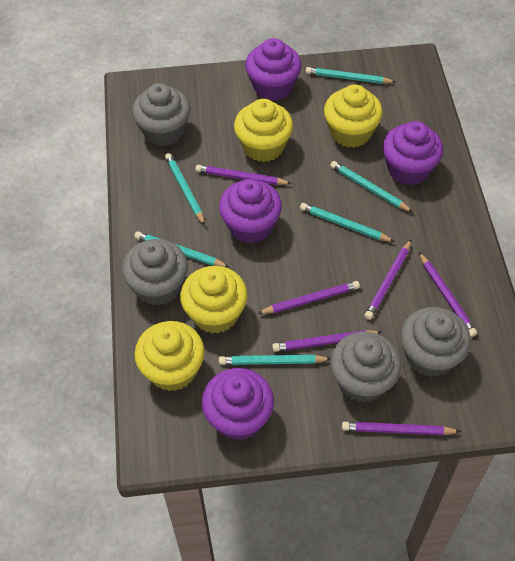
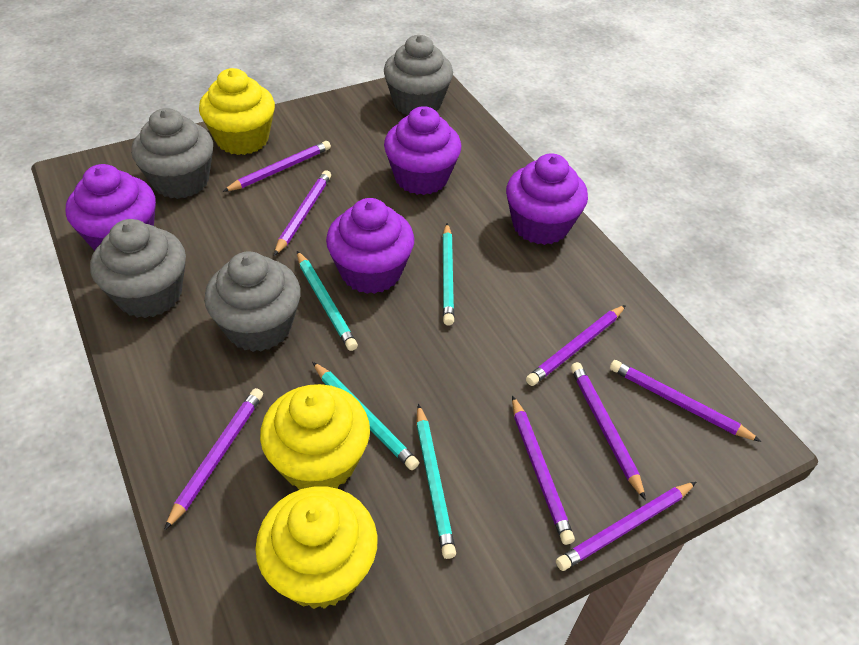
purple pencil: 6 -> 8
turquoise pencil: 6 -> 4
yellow cupcake: 4 -> 3

